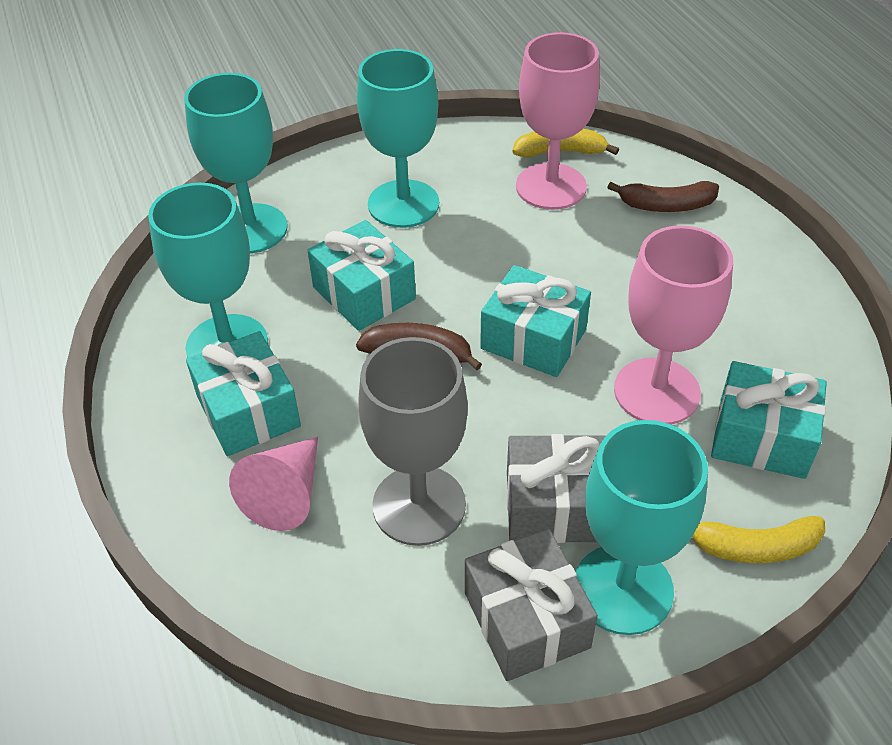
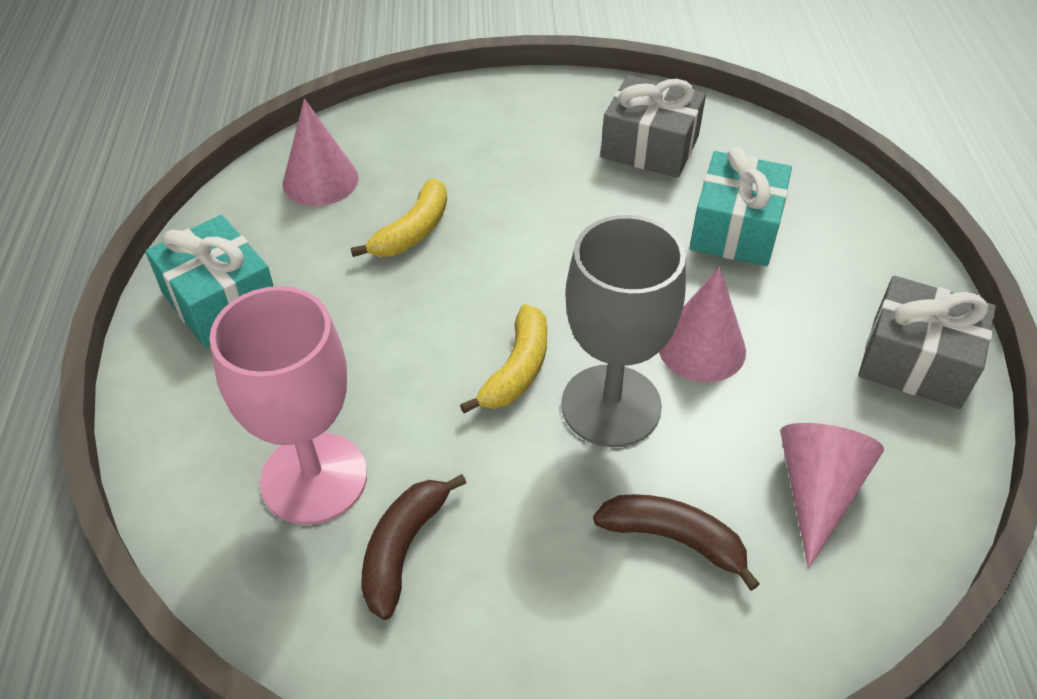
pink cone: 1 -> 3
pink goblet: 2 -> 1
turquoise gift: 4 -> 2
turquoise goblet: 4 -> 0

